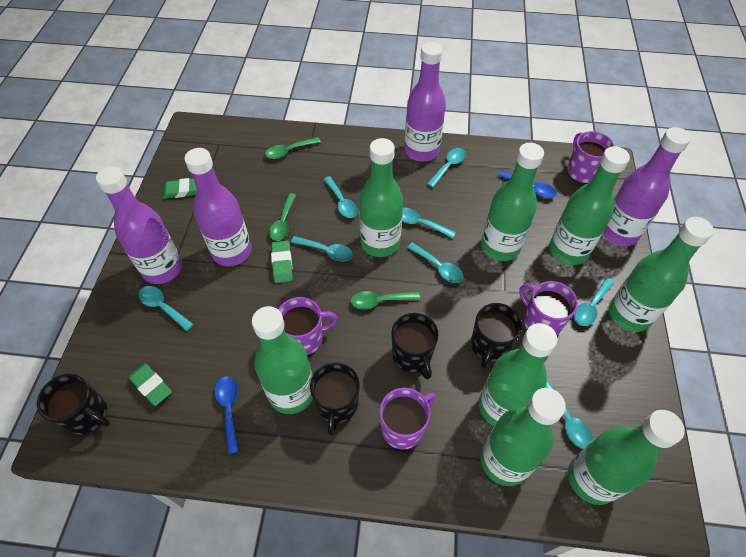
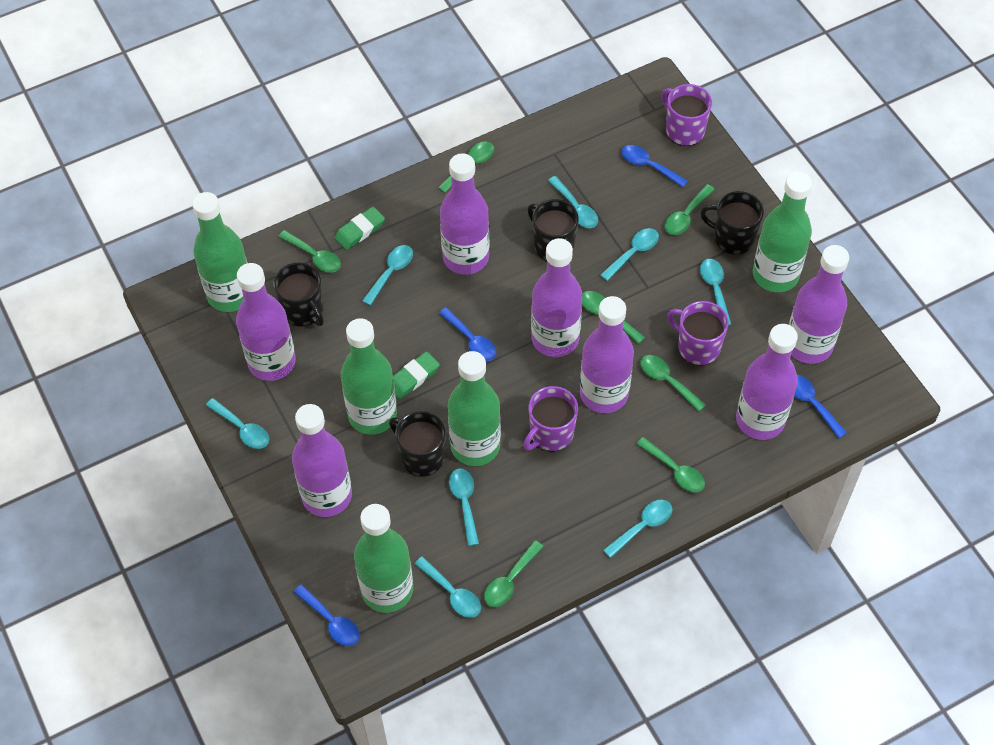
blue spoon: 2 -> 4
green bottle: 8 -> 5
green eraser: 3 -> 2
green spoon: 3 -> 7
purple bottle: 4 -> 7
purple mug: 4 -> 3

